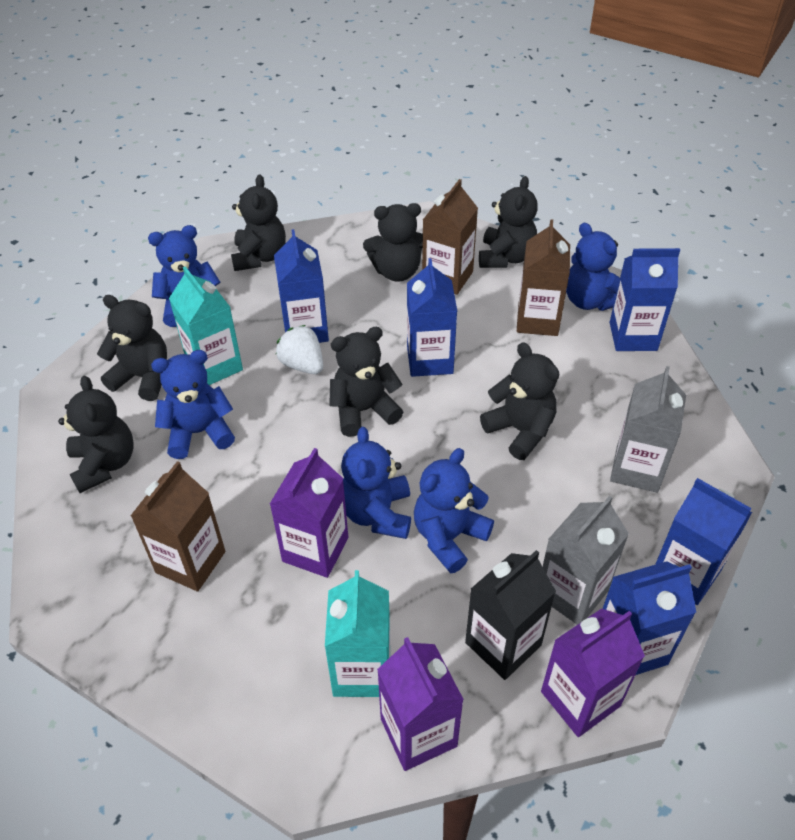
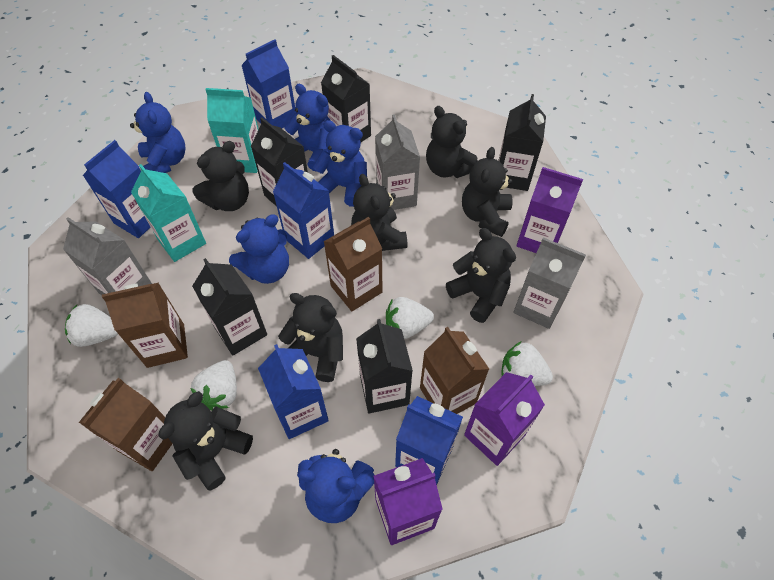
black carton: 1 -> 5
brown carton: 3 -> 4
grey carton: 2 -> 3
white strawberry: 1 -> 4

